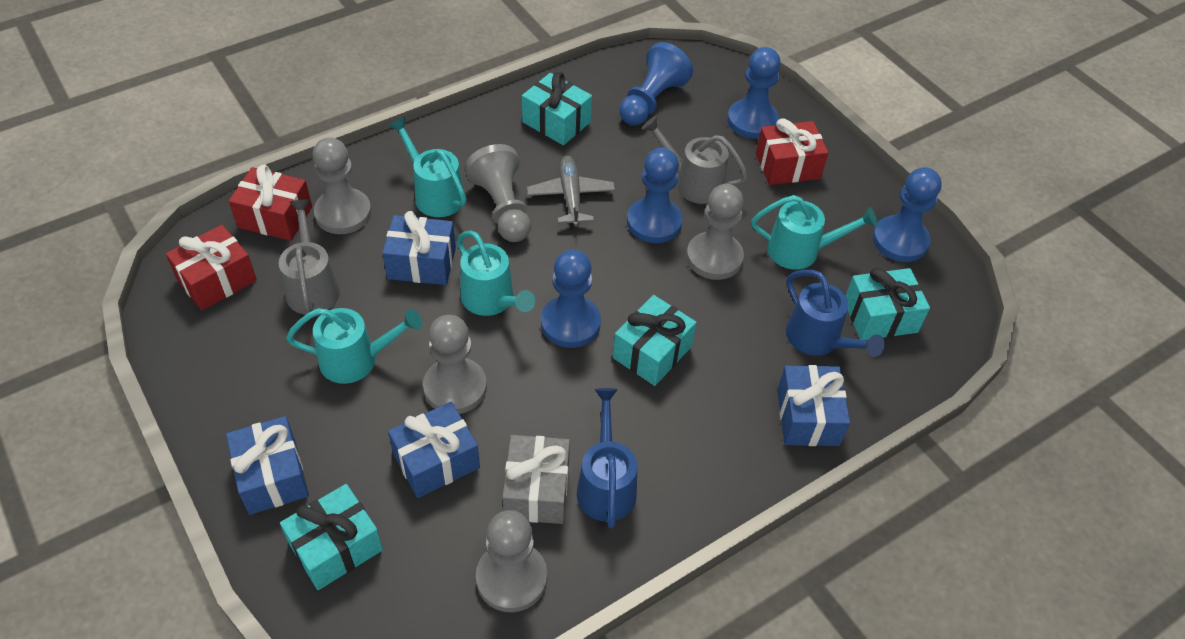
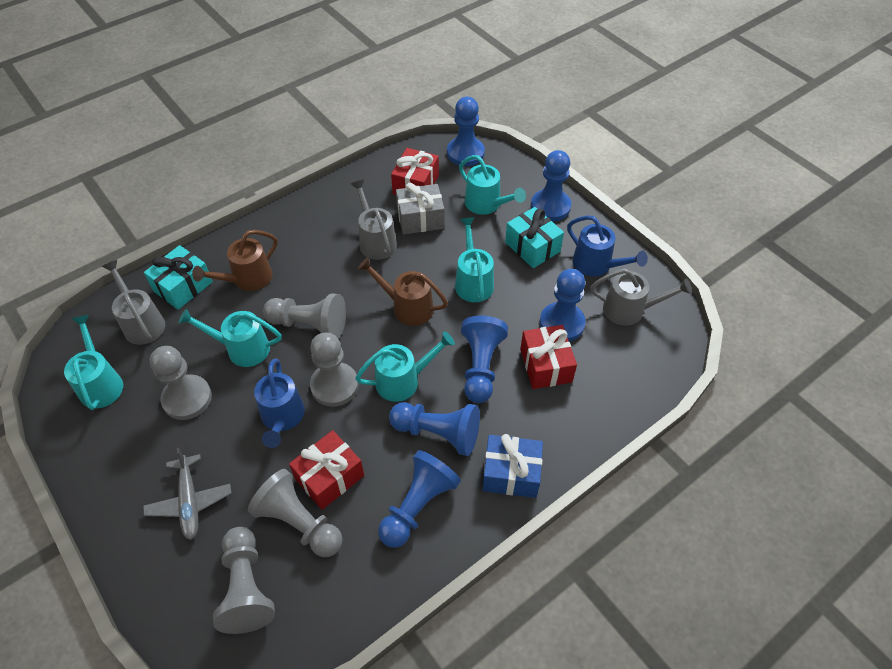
blue gift: 4 -> 1
blue pawn: 5 -> 6
brown watering can: 0 -> 2
grey watering can: 2 -> 3
turquoise gift: 4 -> 2
turquoise watering can: 4 -> 5

